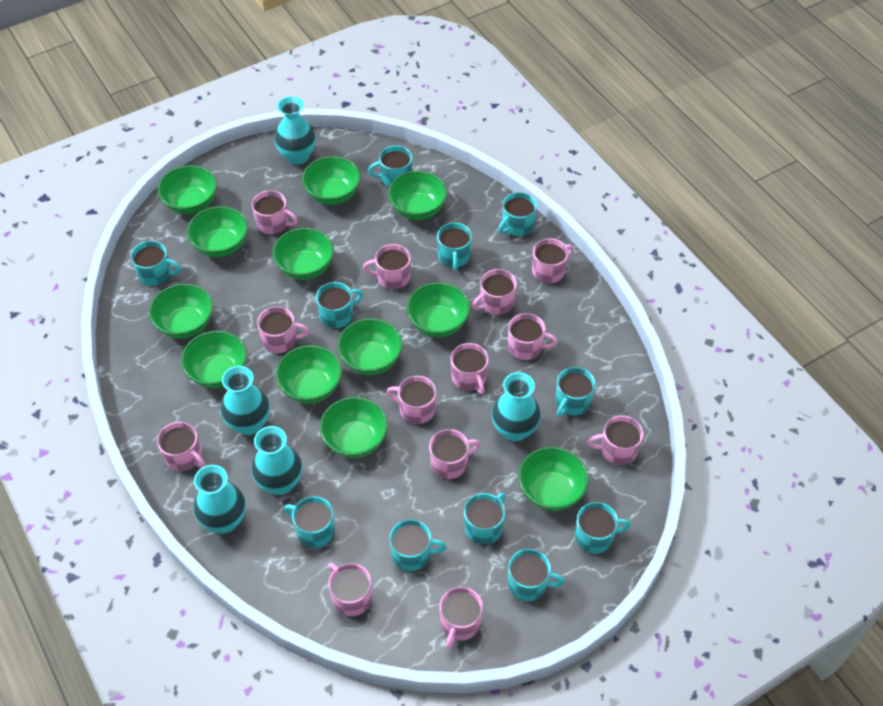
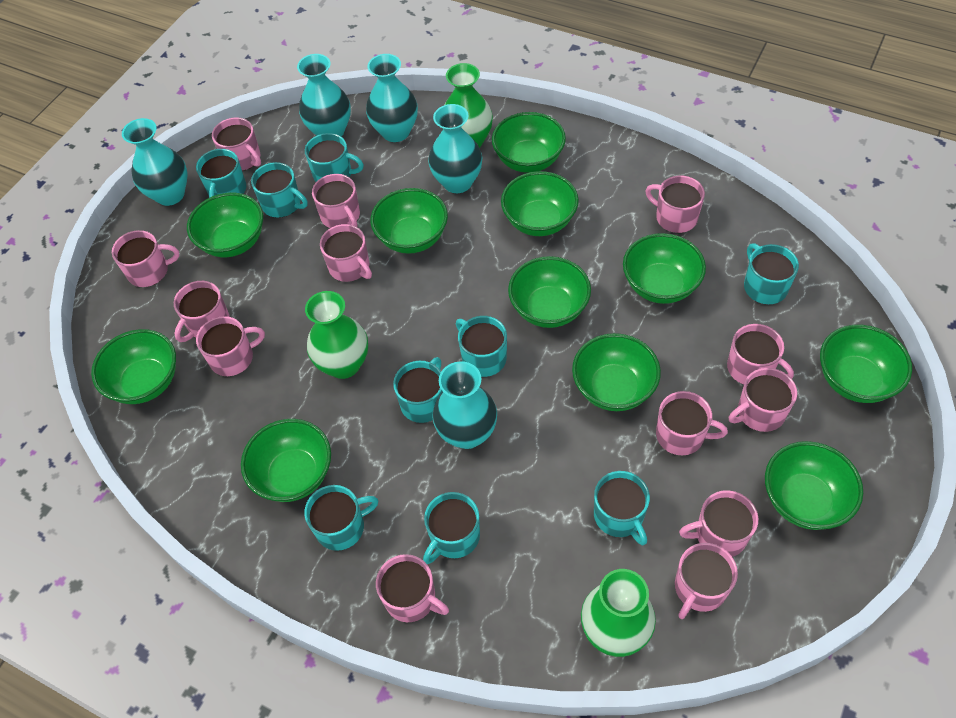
green bowl: 12 -> 11
green vase: 0 -> 3
turquoise mug: 11 -> 9

